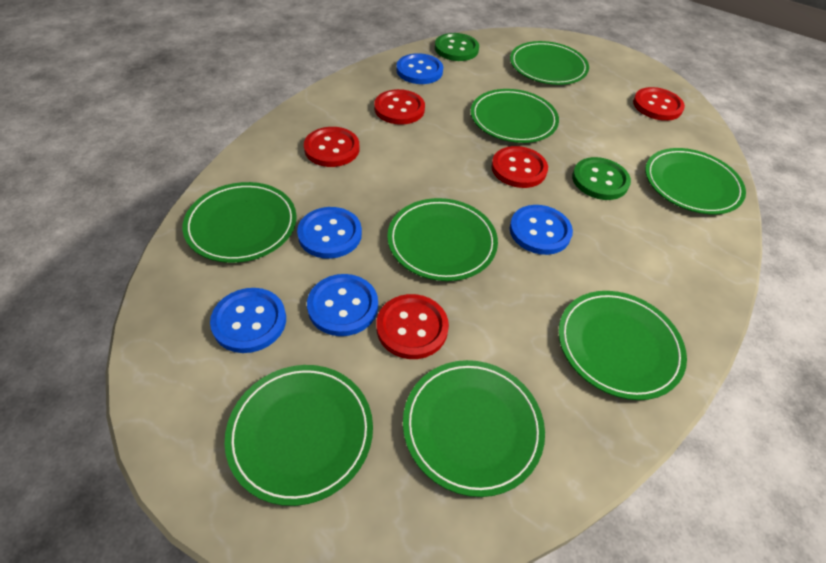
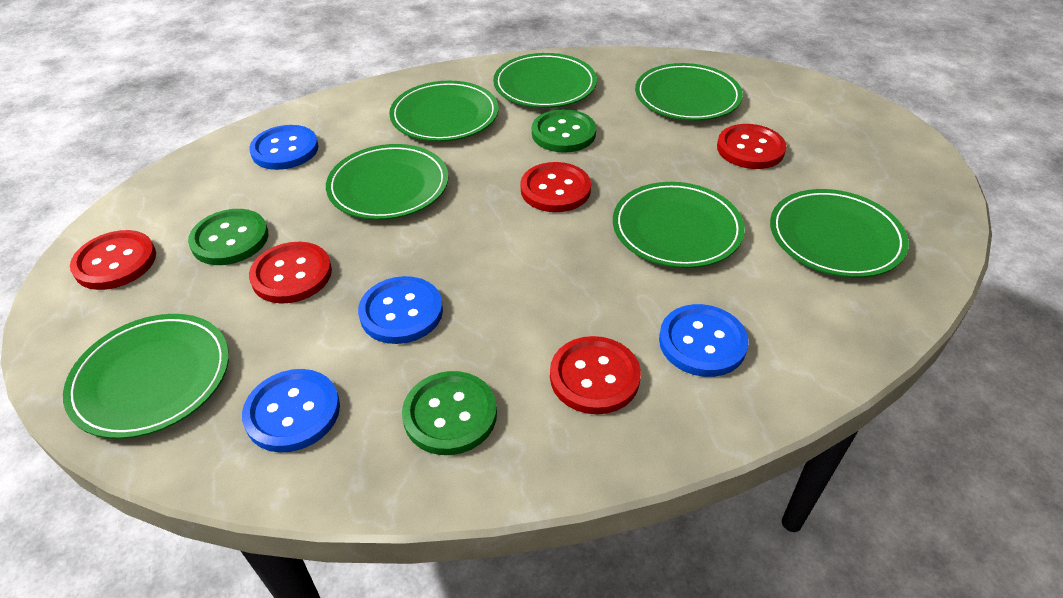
blue button: 5 -> 4
green button: 2 -> 3
green plate: 8 -> 7

